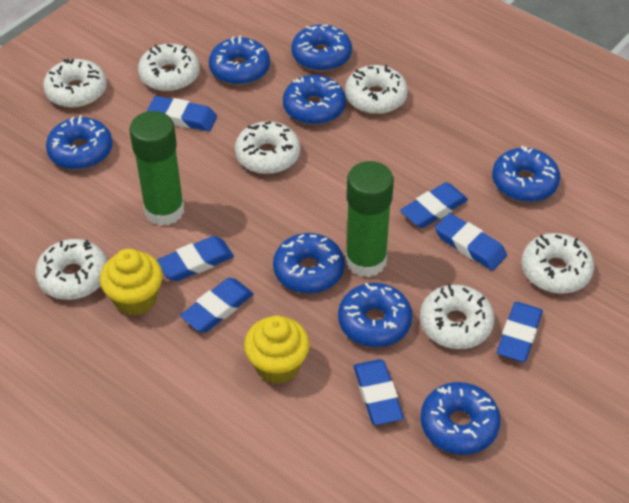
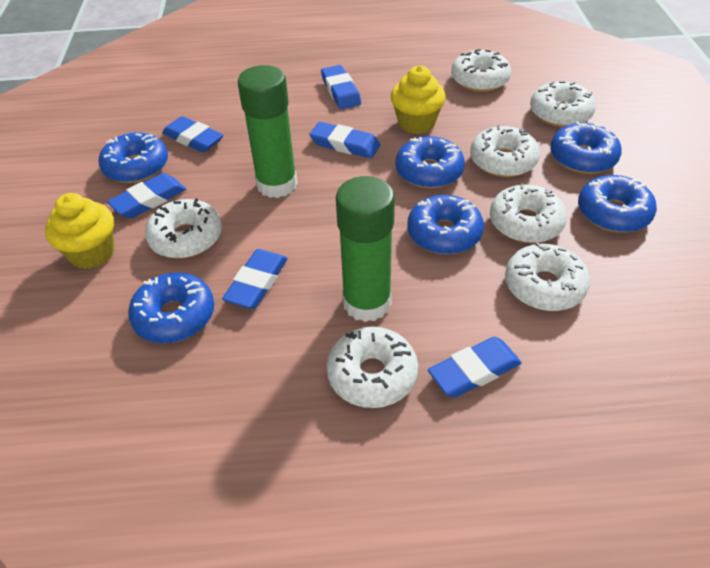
blue donut: 8 -> 6
blue eraser: 7 -> 6

